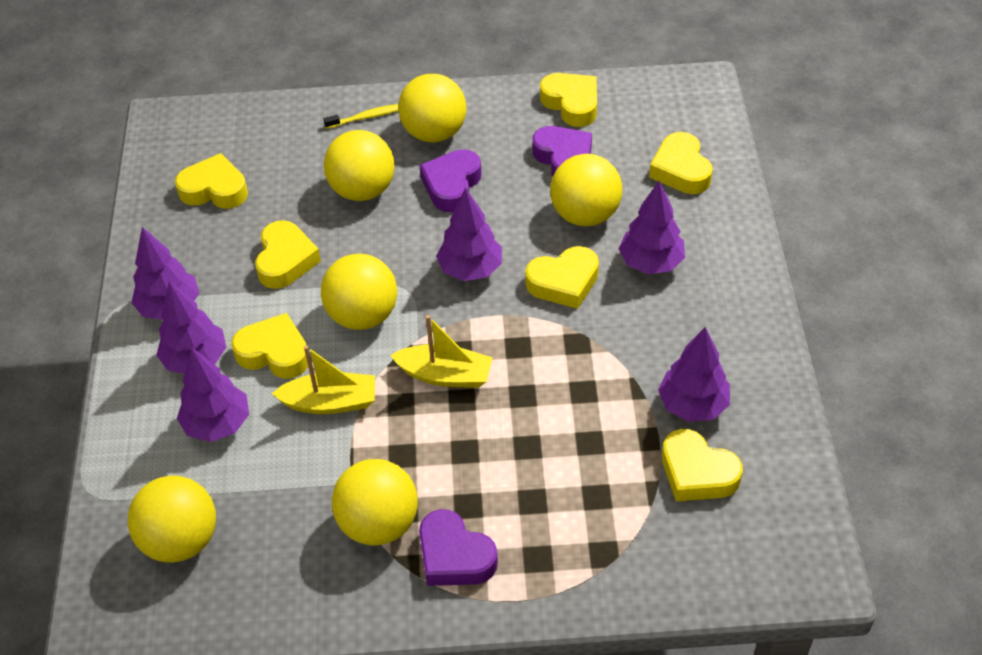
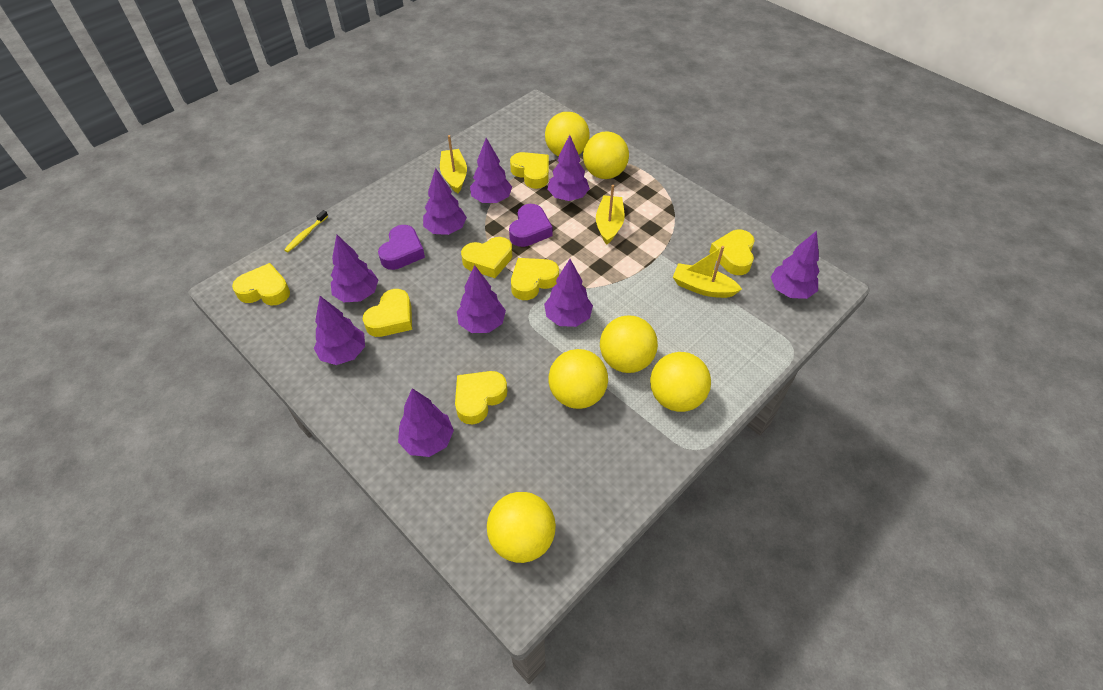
purple heart: 3 -> 2
purple tree: 6 -> 9
yellow boat: 2 -> 3

